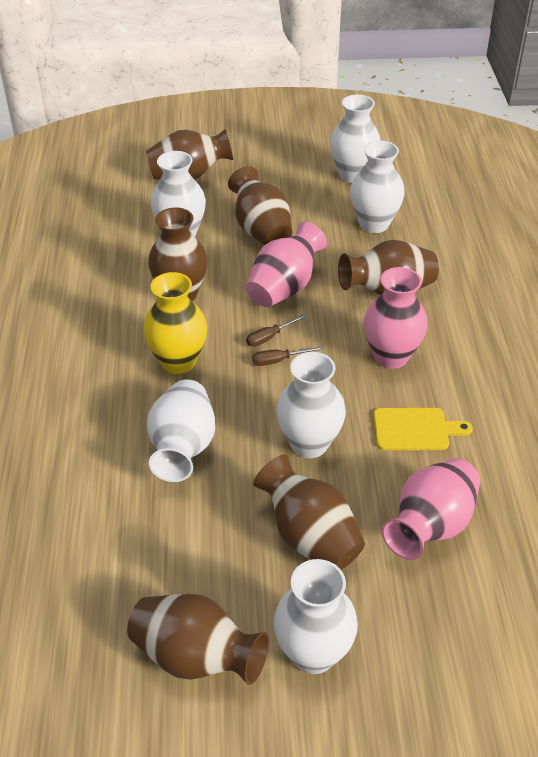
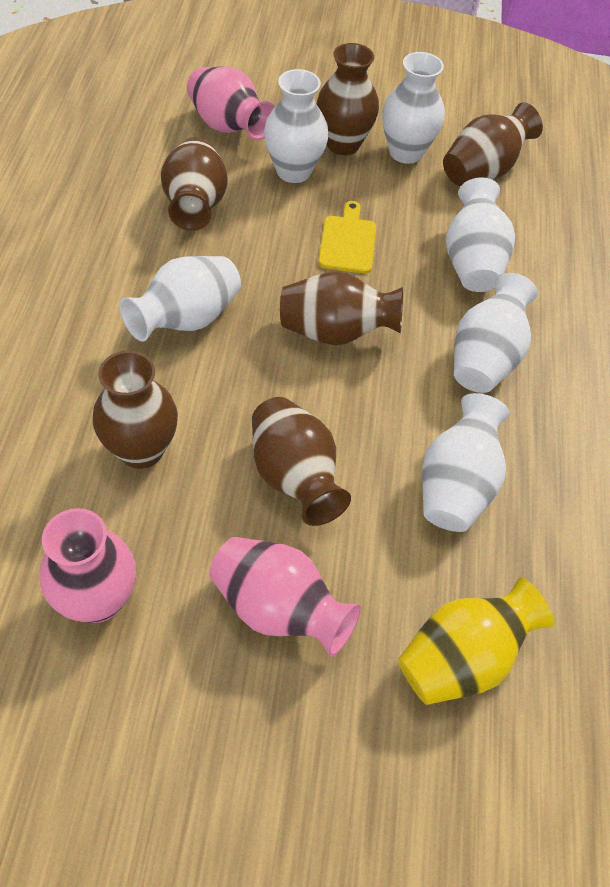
brown screwdriver: 2 -> 0

